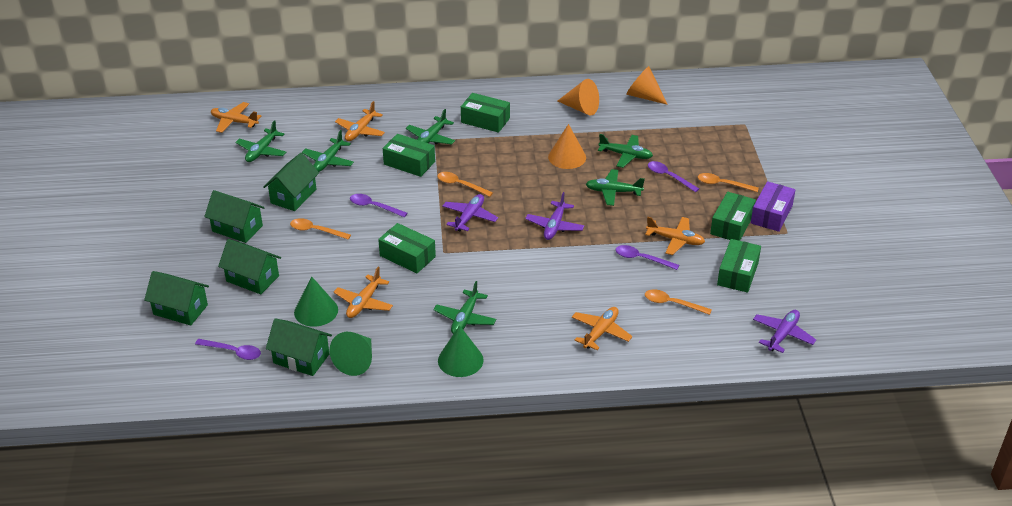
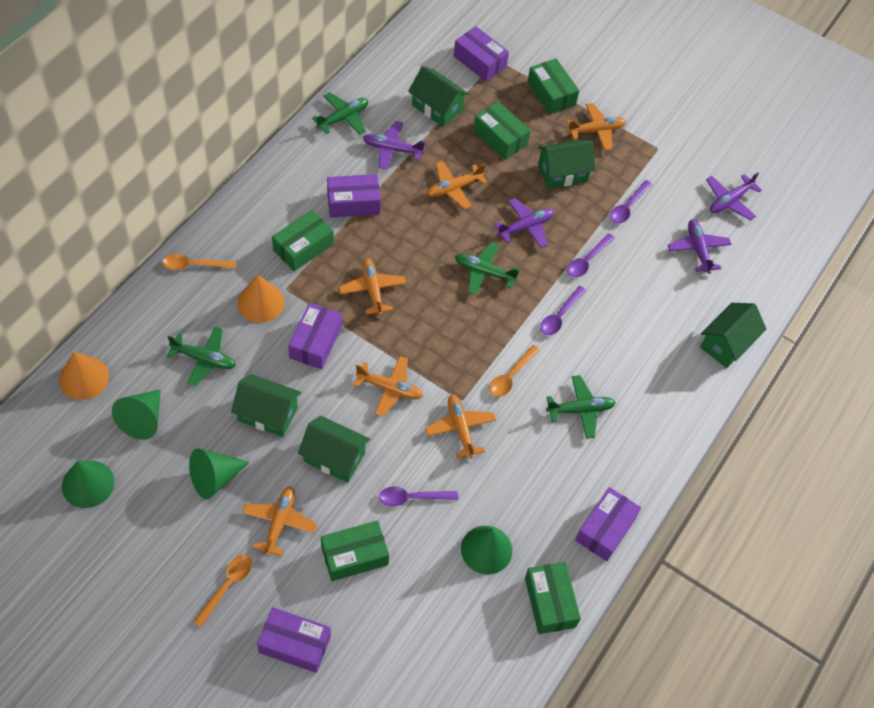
green cone: 3 -> 4
green plane: 6 -> 4
orange cone: 3 -> 2
orange plane: 5 -> 6
orange spoon: 4 -> 3
purple box: 1 -> 5
purple plane: 3 -> 4

